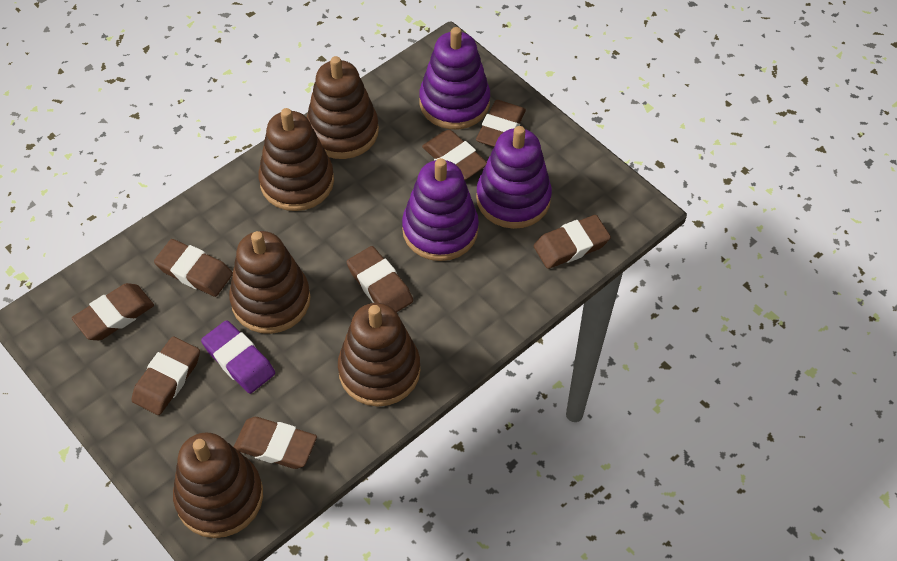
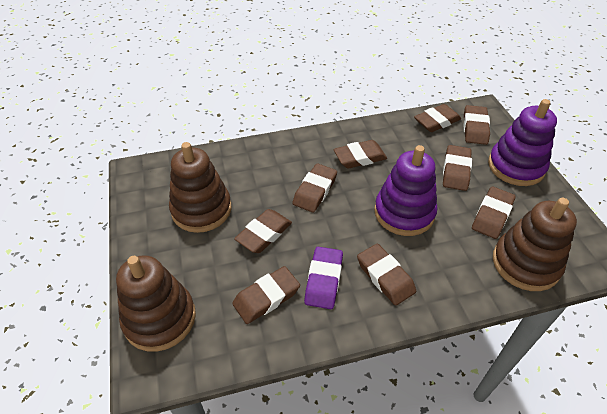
brown eraser: 8 -> 9
brown stacking toy: 5 -> 3
purple stacking toy: 3 -> 2

